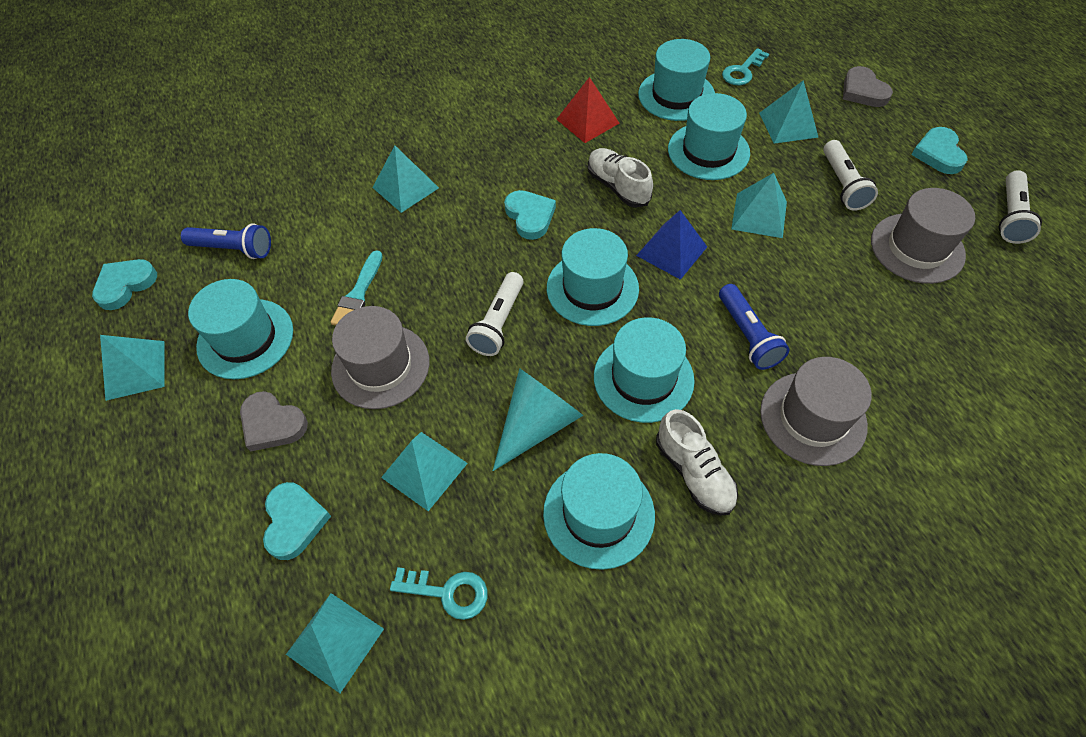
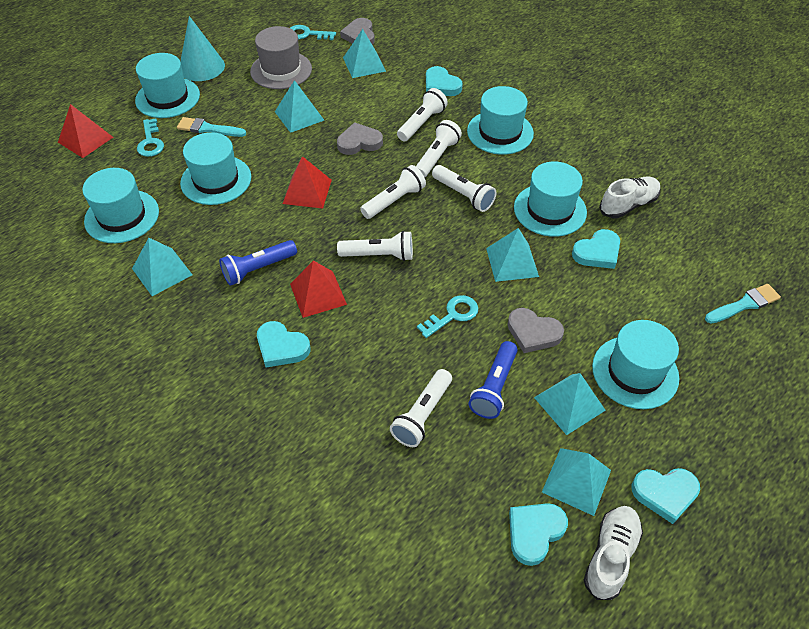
blue pyramid: 1 -> 0
grey hat: 3 -> 1
grey heart: 2 -> 3
red pyramid: 1 -> 3
turquoise brush: 1 -> 2
turquoise heart: 4 -> 5
turquoise key: 2 -> 3
white flashlight: 3 -> 6

